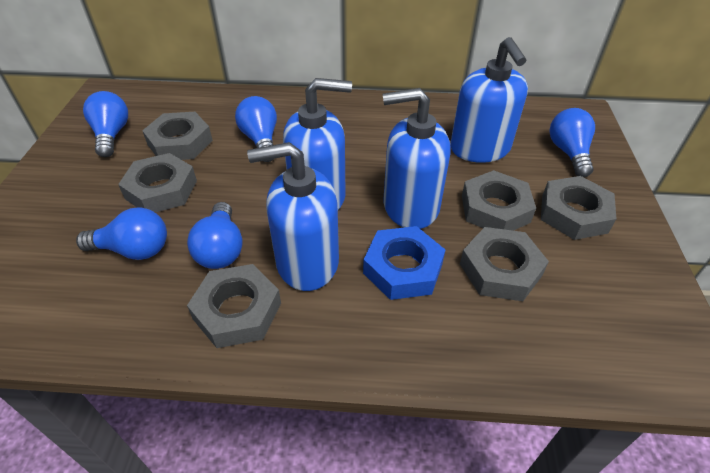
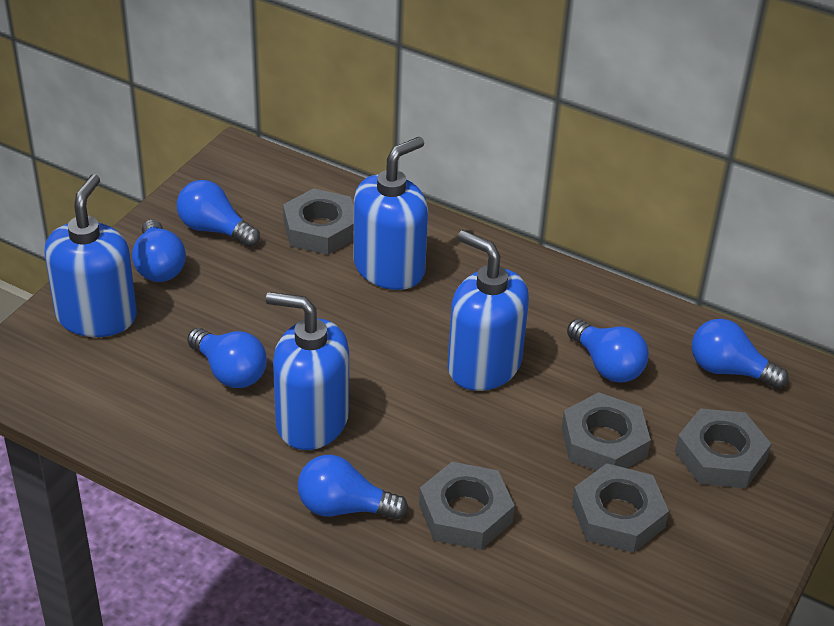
blue light bulb: 5 -> 6
blue nut: 1 -> 0
grey nut: 6 -> 5

